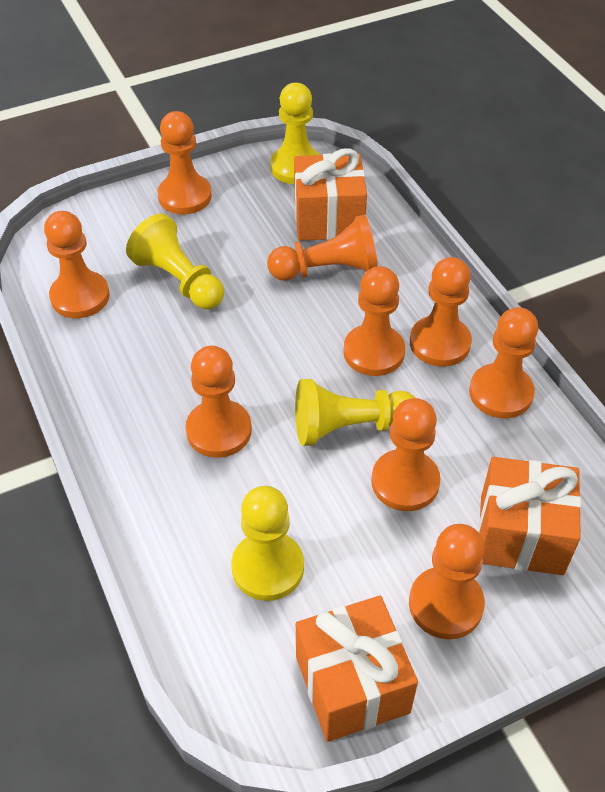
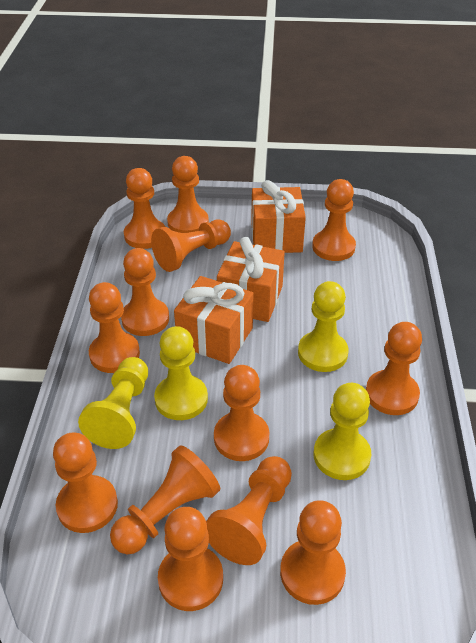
orange pawn: 9 -> 13

